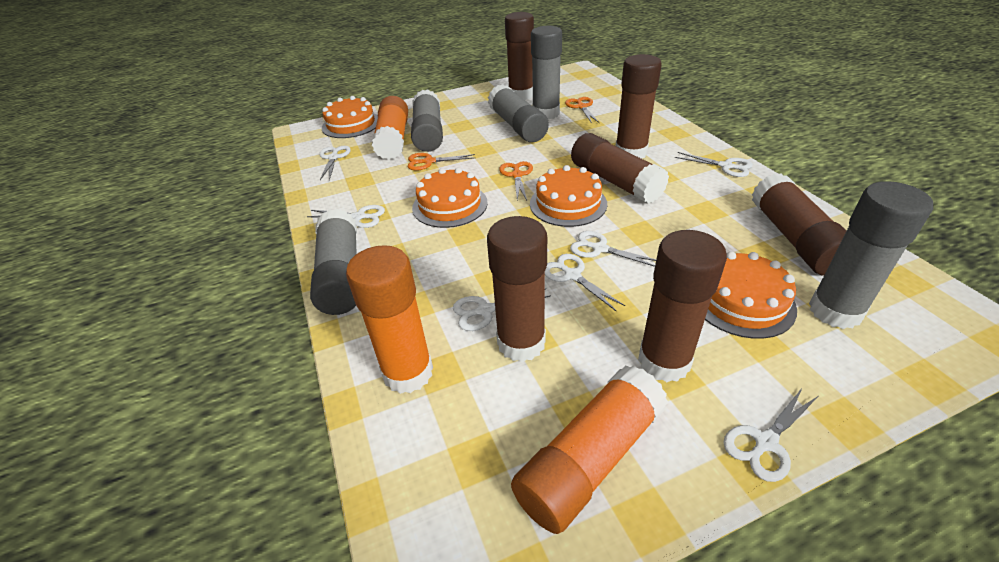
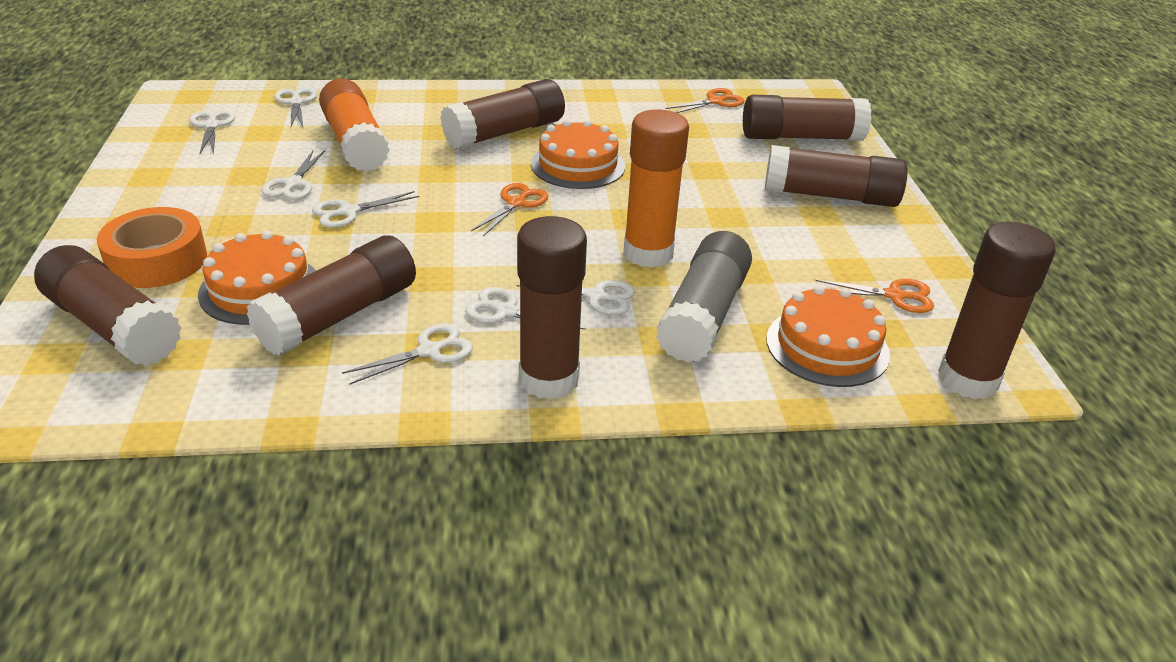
brown glue stick: 6 -> 7
grey glue stick: 5 -> 1
orange cake: 4 -> 3
orange glue stick: 3 -> 2
orange tape: 0 -> 1

